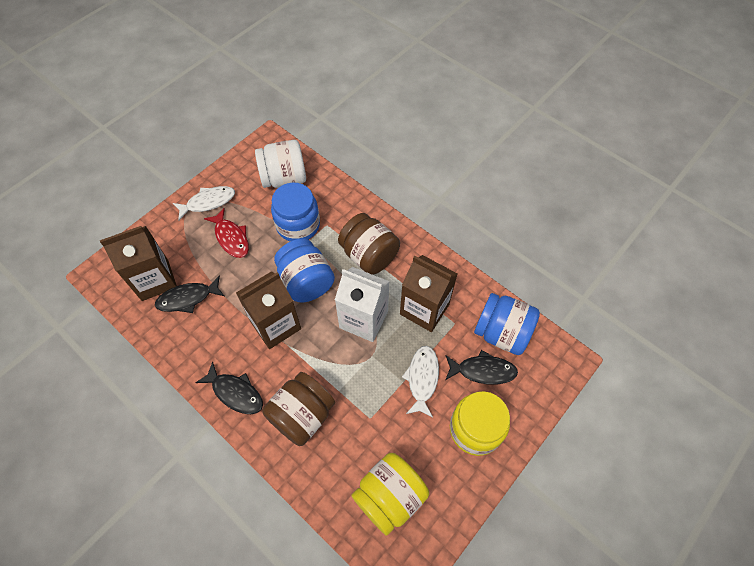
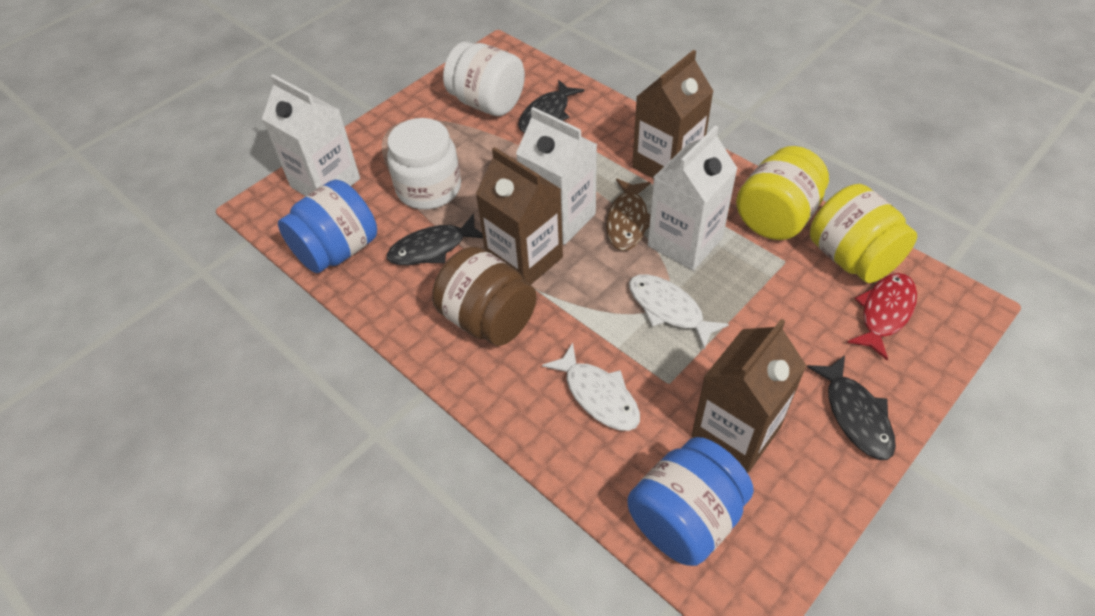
blue jar: 3 -> 2
brown fish: 0 -> 1
brown jar: 2 -> 1
white carton: 1 -> 3
white jar: 1 -> 2

